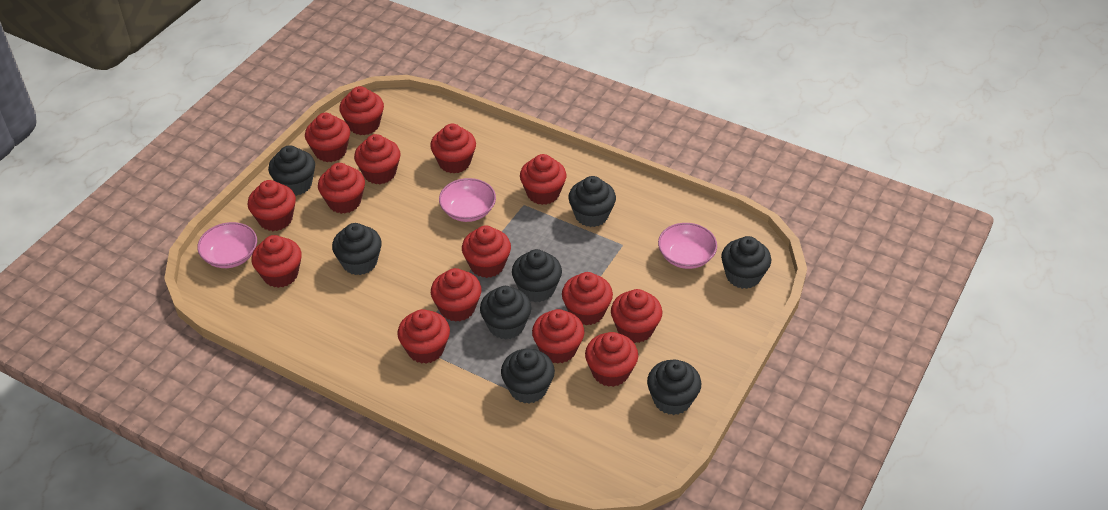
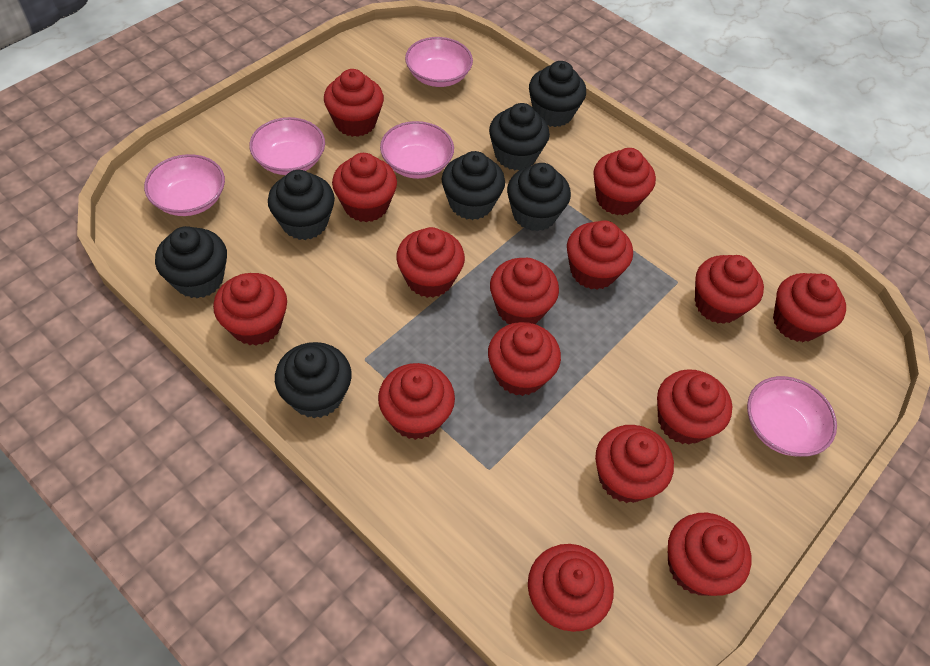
black cupcake: 8 -> 7
pink bowl: 3 -> 5

